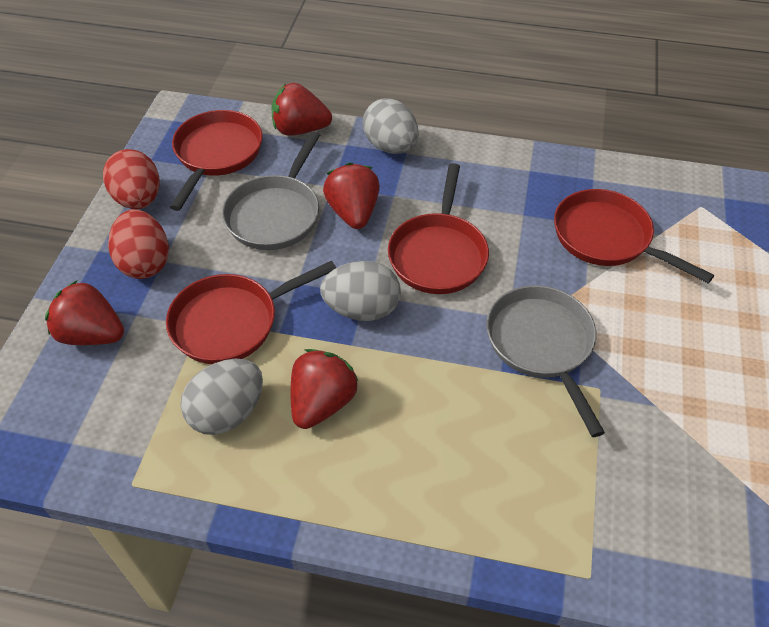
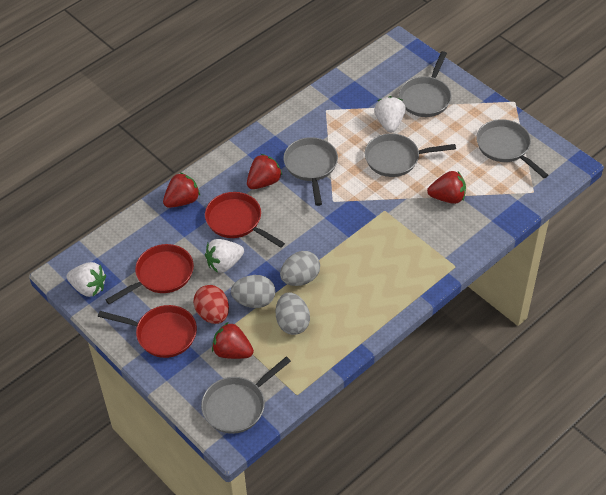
grey pan: 2 -> 5
red egg: 2 -> 1
red pan: 4 -> 3
white strawberry: 0 -> 3

